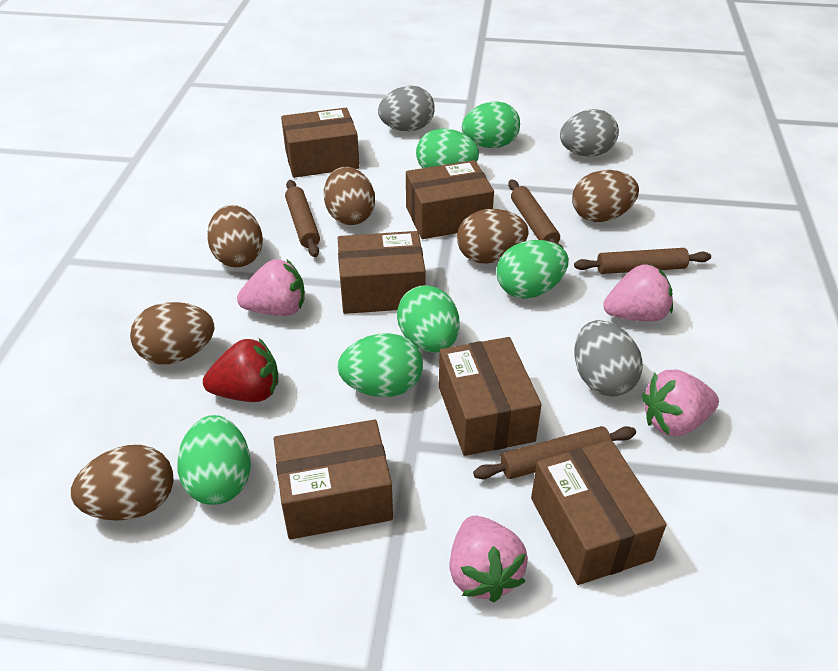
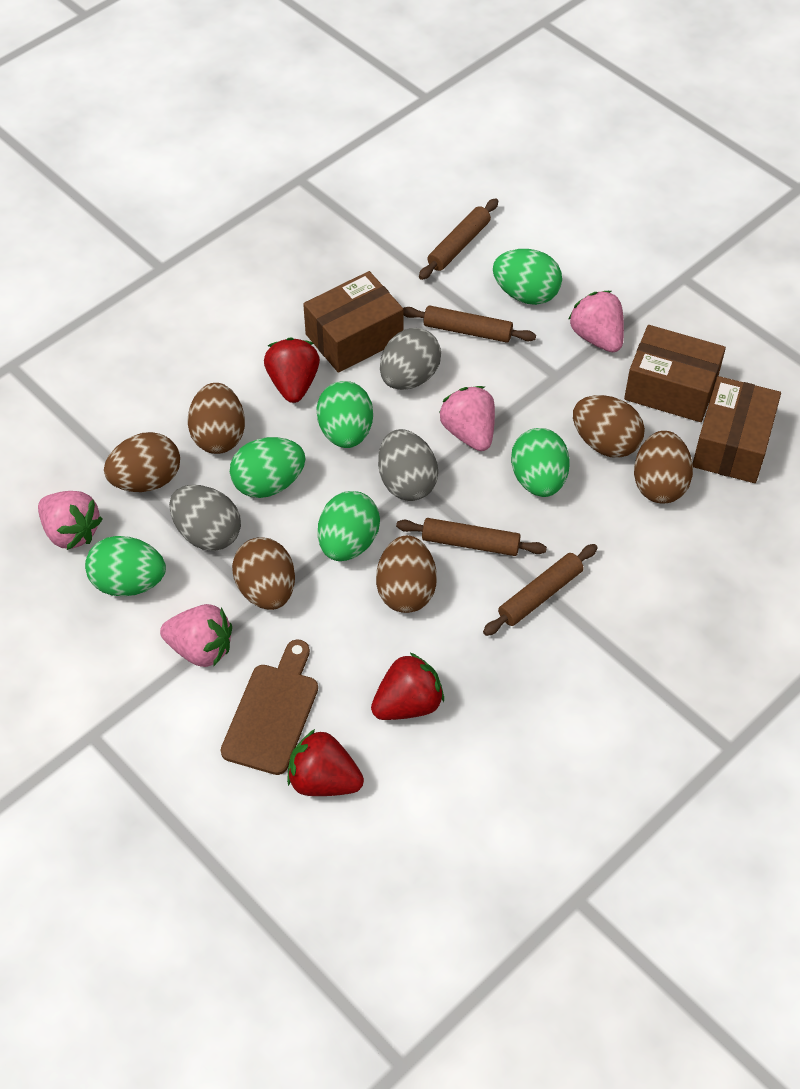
brown box: 6 -> 3
brown cutting board: 0 -> 1
red strawberry: 1 -> 3

